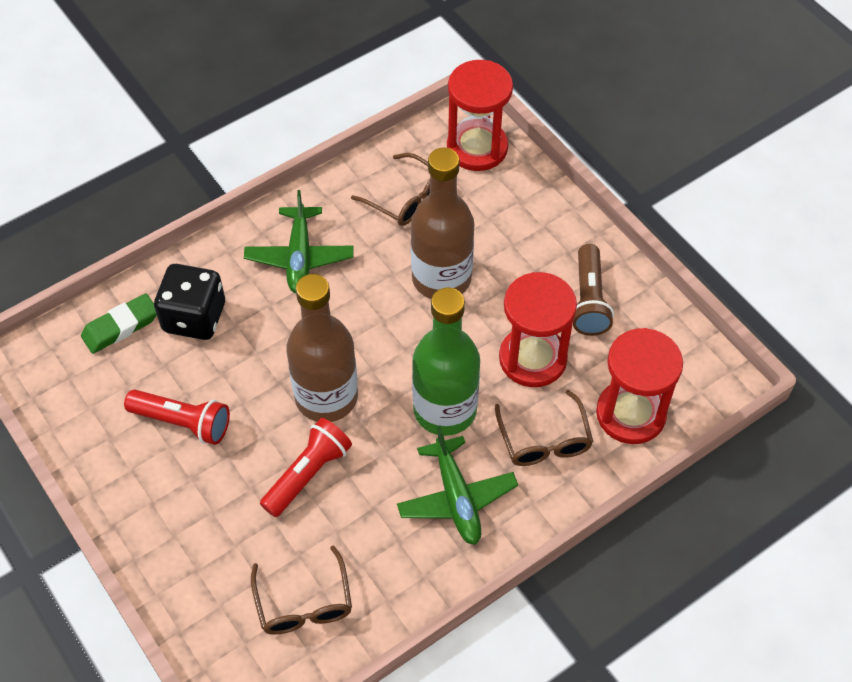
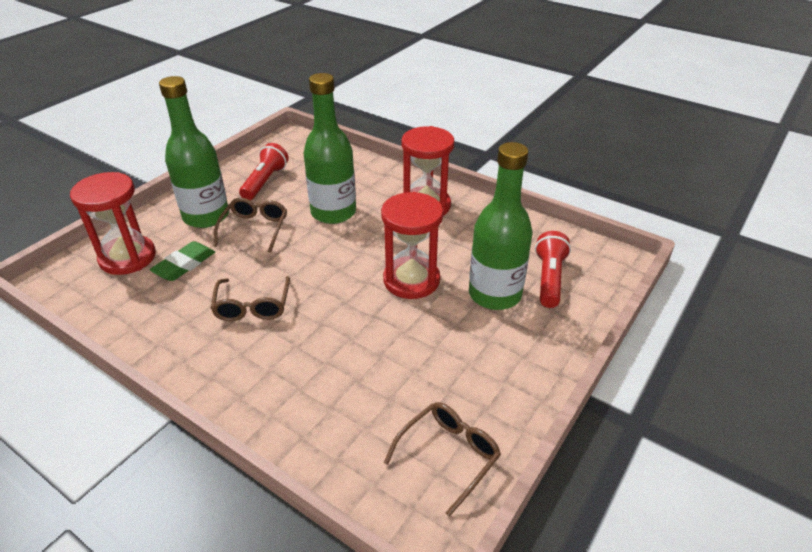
black dice: 1 -> 0
brown bottle: 2 -> 0
brown flashlight: 1 -> 0
green bottle: 1 -> 3
green plane: 2 -> 0

